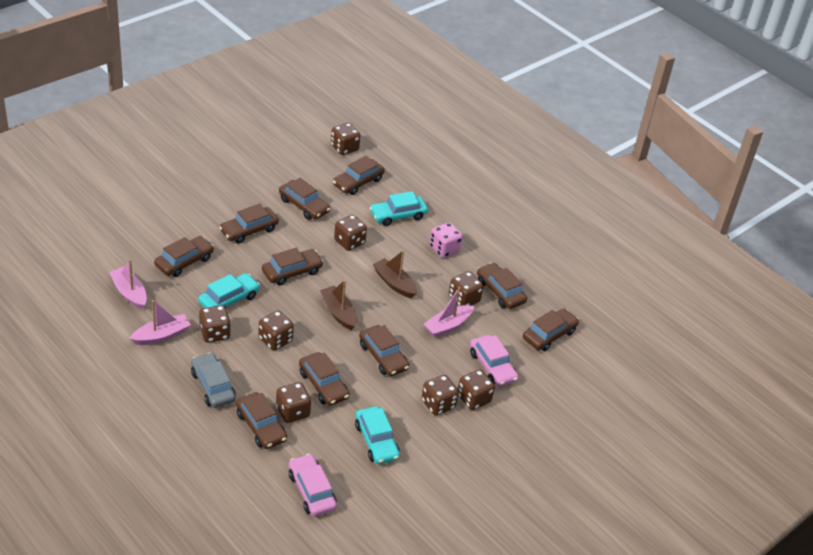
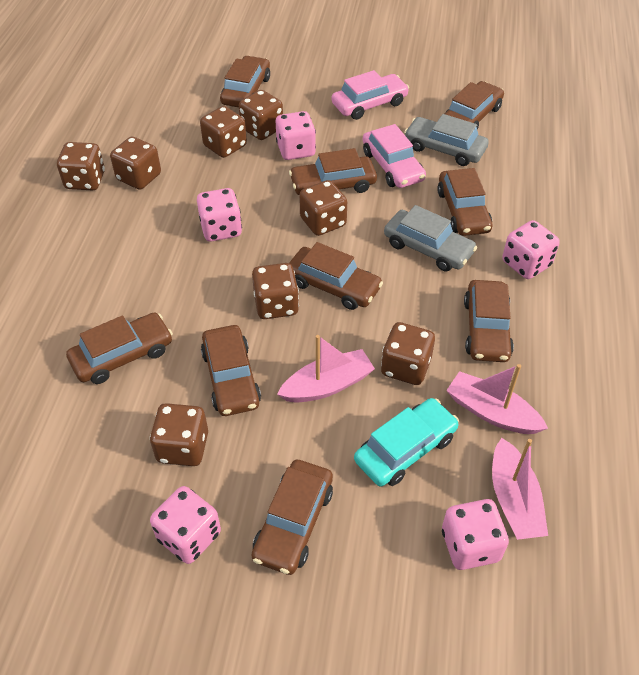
brown boat: 2 -> 0
brown car: 10 -> 9
grey car: 1 -> 2
pink dice: 1 -> 5
turquoise car: 3 -> 1

